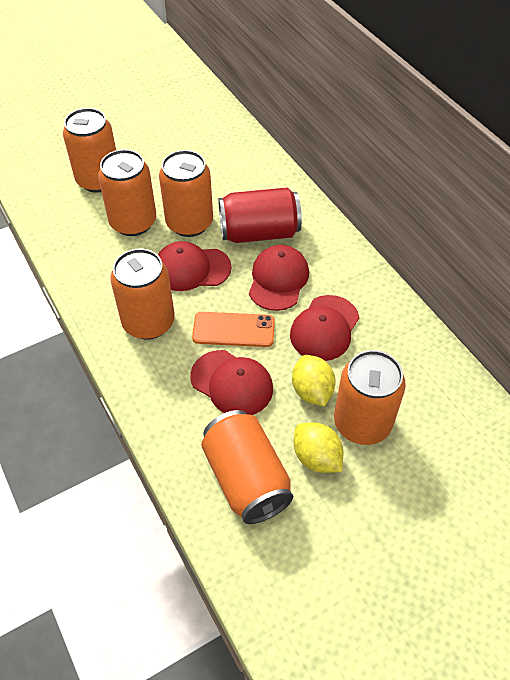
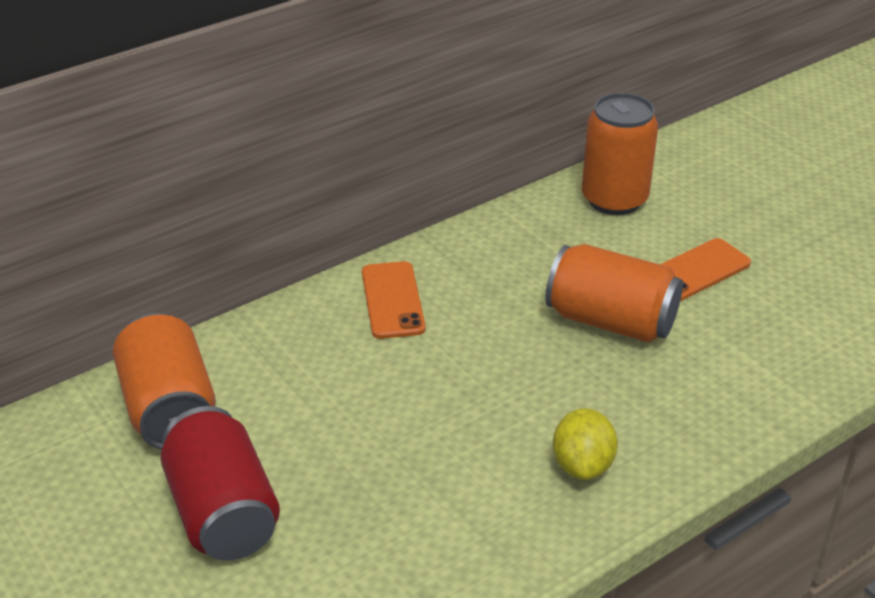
orange can: 6 -> 3
orange phone: 1 -> 2
red cap: 4 -> 0
yellow lemon: 2 -> 1

